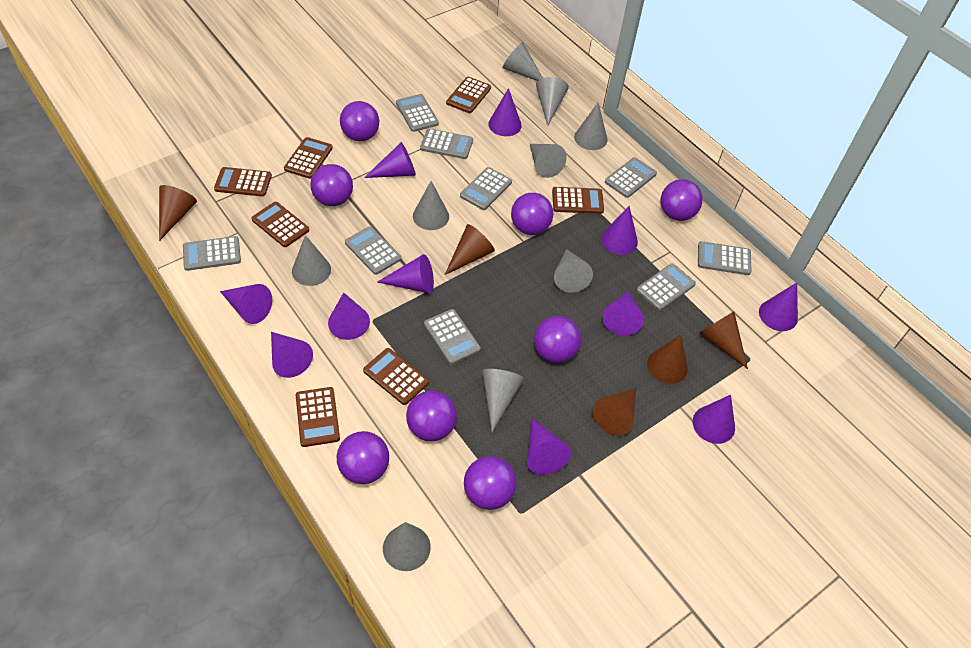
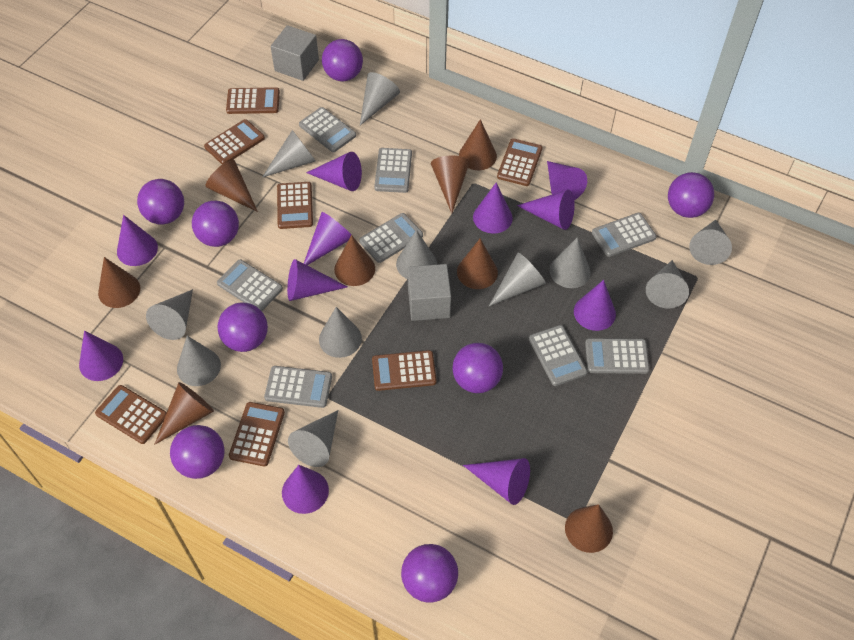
brown cone: 5 -> 8
grey calculator: 9 -> 8
grey cone: 9 -> 11
grey cube: 0 -> 2

